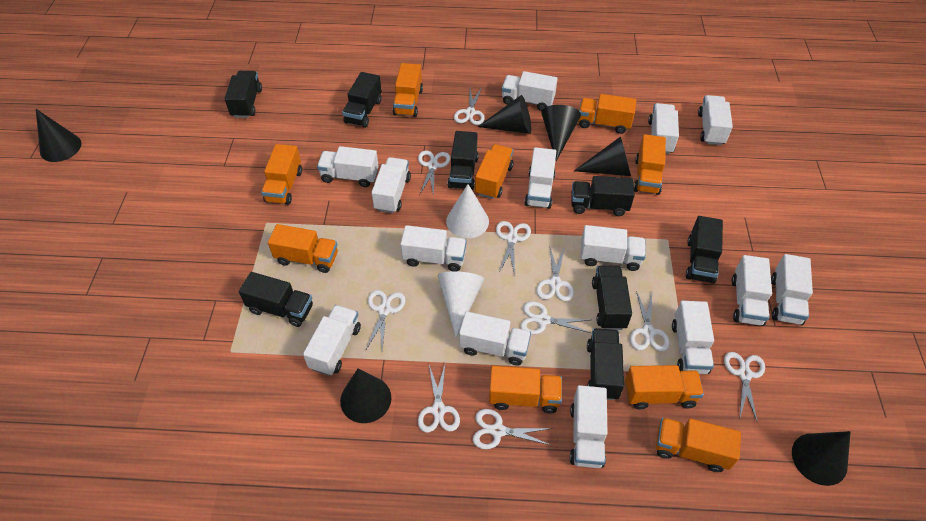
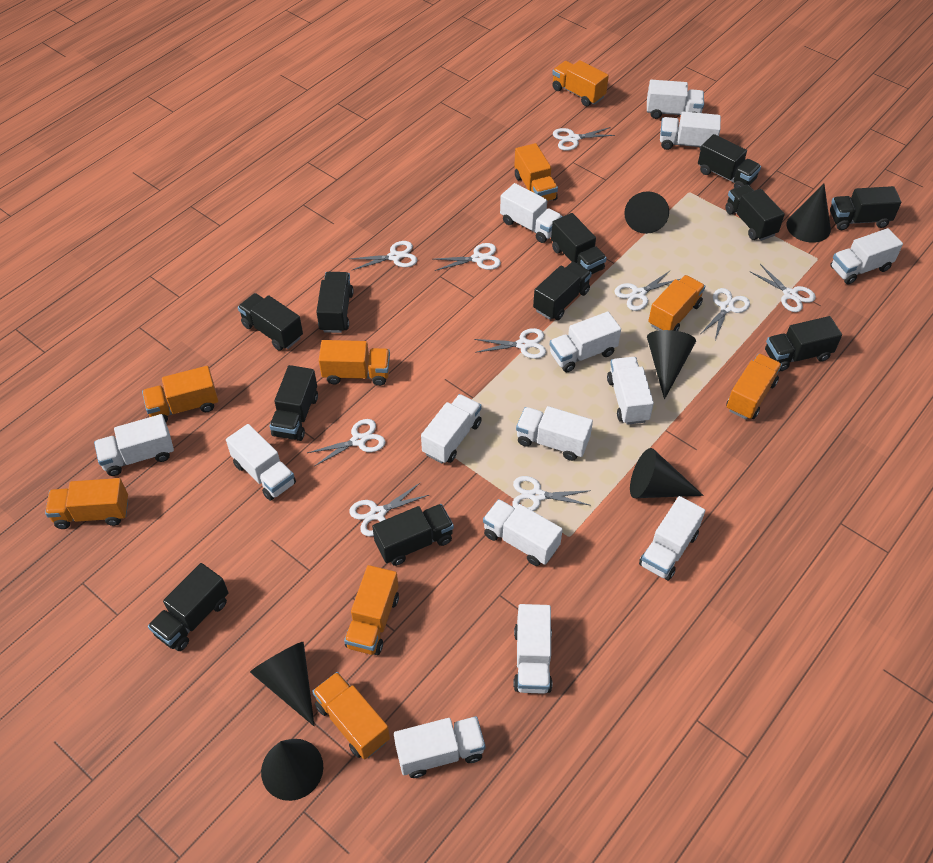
black truck: 8 -> 11
white cone: 2 -> 0

